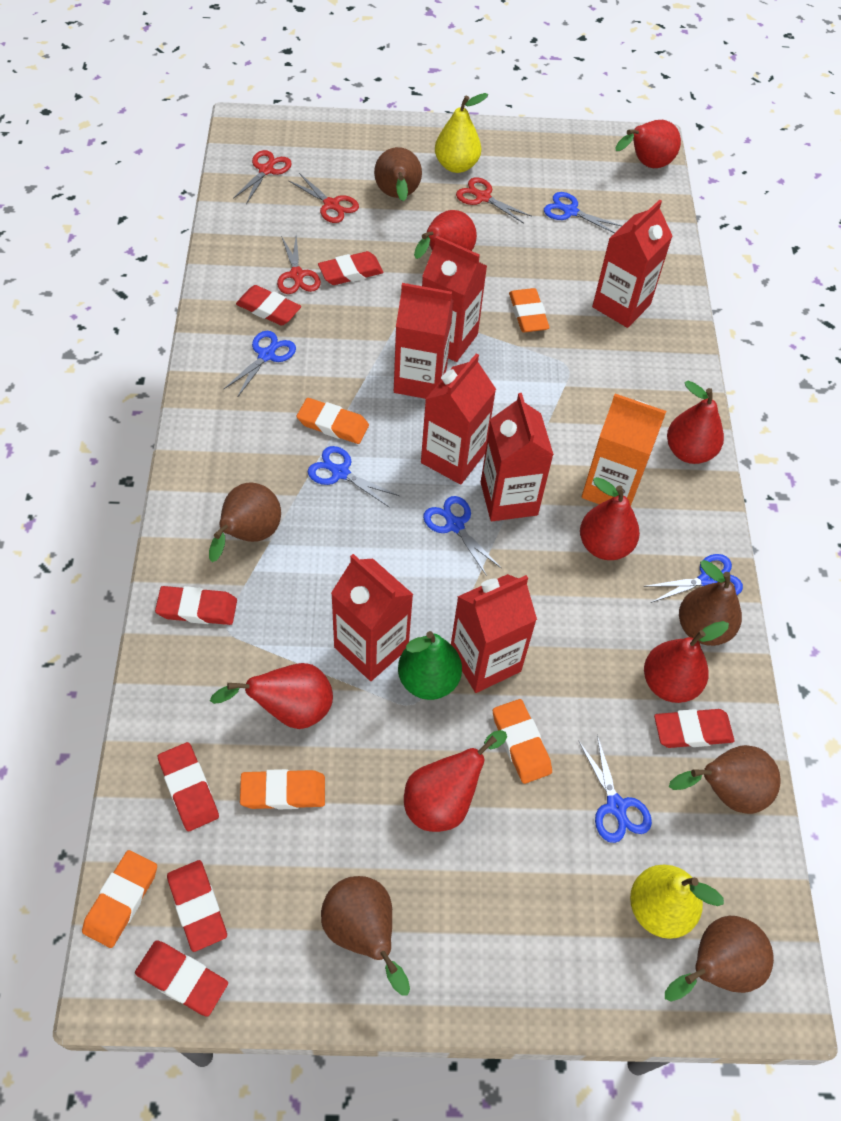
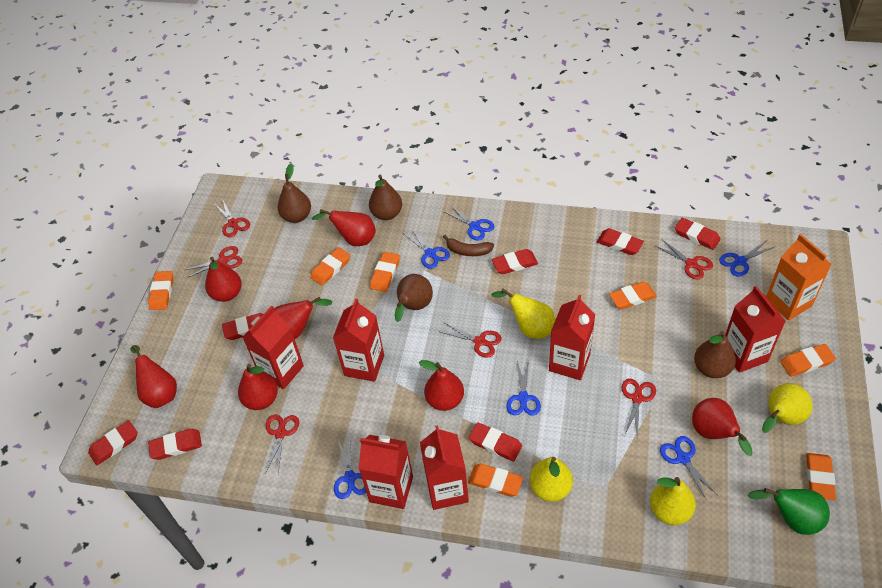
brown banana: 0 -> 1
brown pear: 6 -> 4
orange eraser: 5 -> 7
red carton: 7 -> 6
red scissors: 4 -> 6
yellow pear: 2 -> 4

